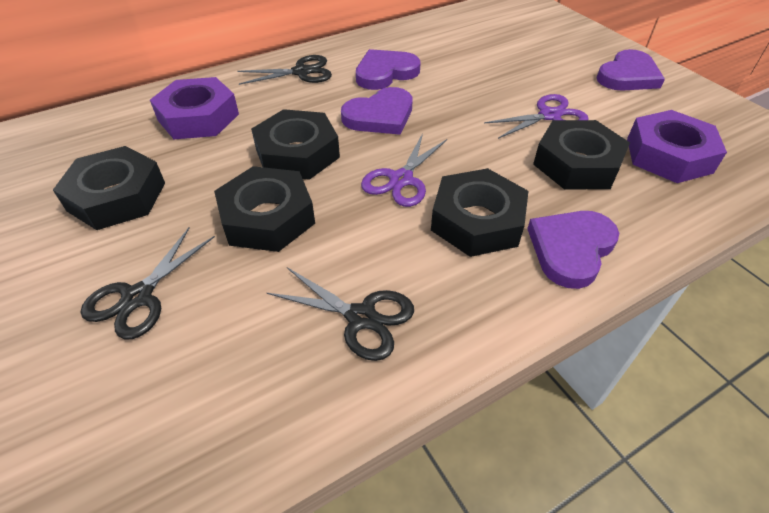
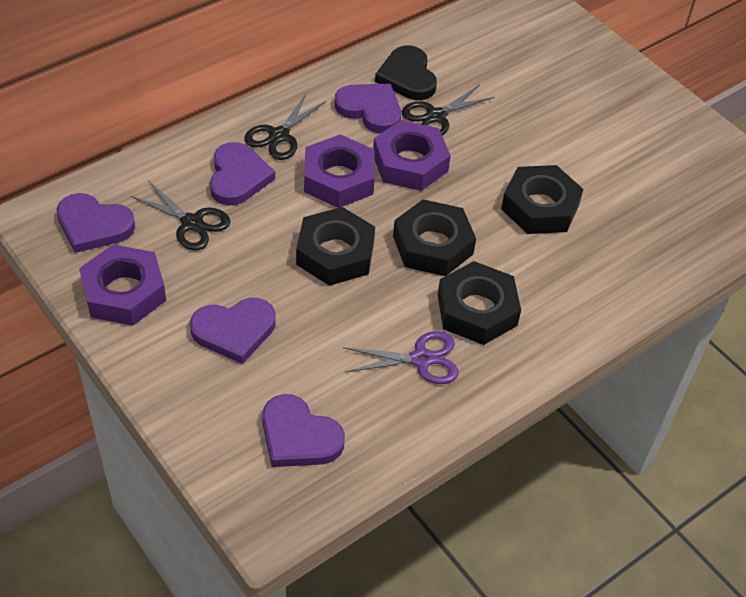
black heart: 0 -> 1
black nut: 5 -> 4
purple heart: 4 -> 5
purple nut: 2 -> 3
purple scissors: 2 -> 1

